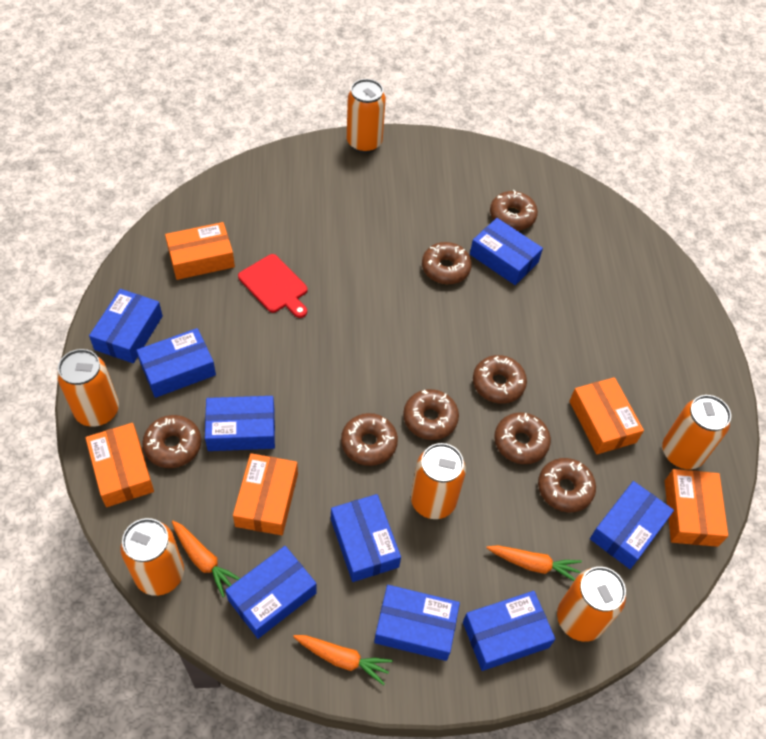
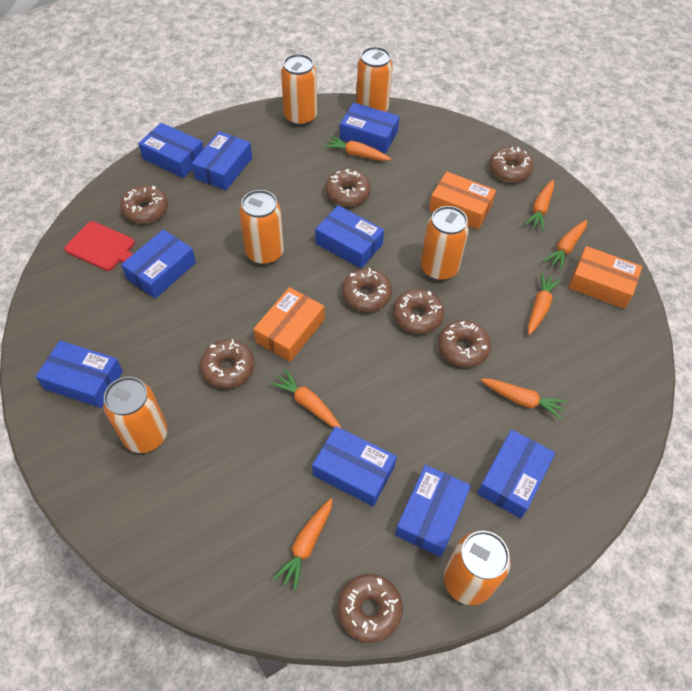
orange box: 5 -> 3
orange carrot: 3 -> 7

